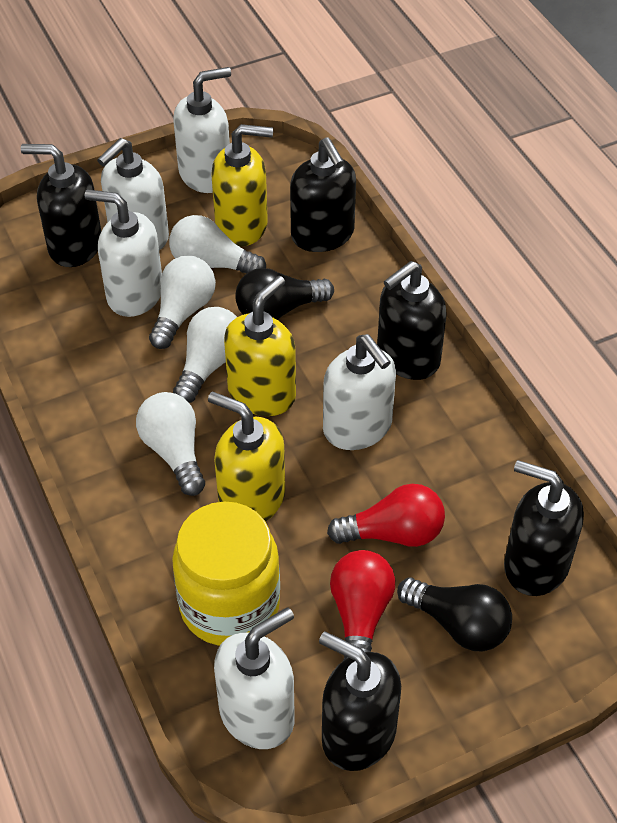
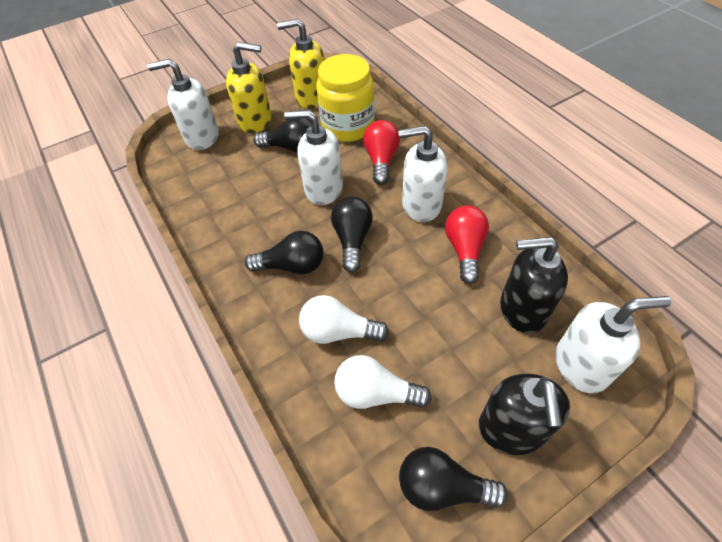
black light bulb: 2 -> 4
black soap dispenser: 5 -> 2
white light bulb: 4 -> 2
white soap dispenser: 5 -> 4
yellow soap dispenser: 3 -> 2

